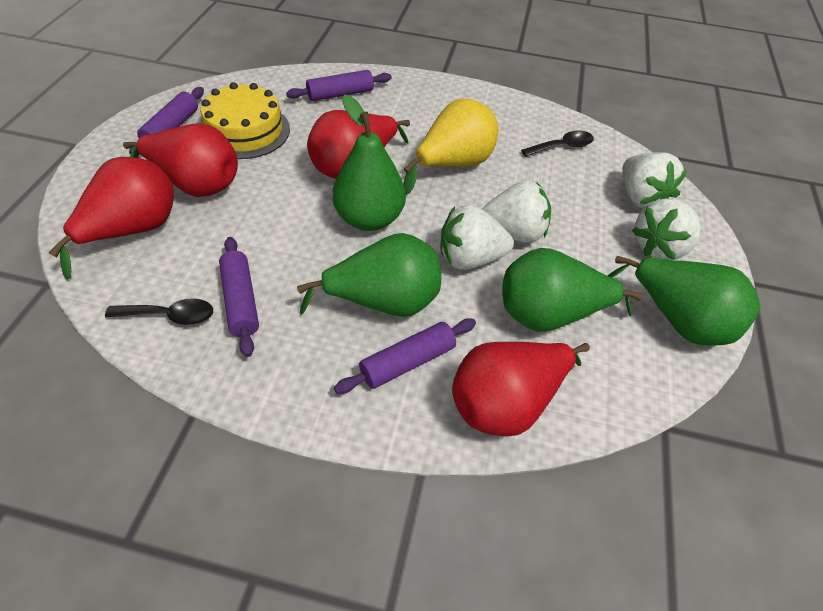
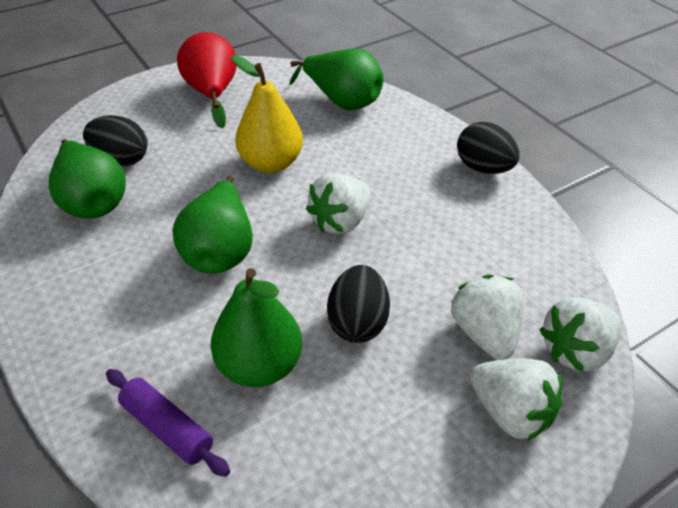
black egg: 0 -> 3
black spoon: 2 -> 0
purple rolling pin: 4 -> 1
red pear: 4 -> 1
yellow cake: 1 -> 0

